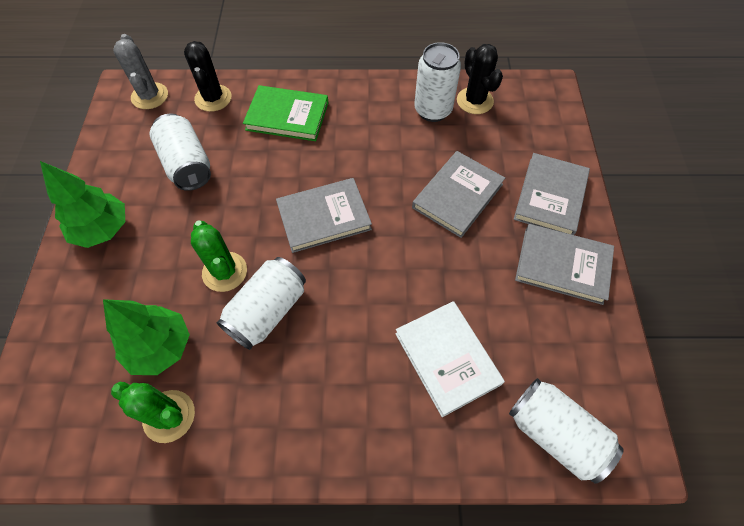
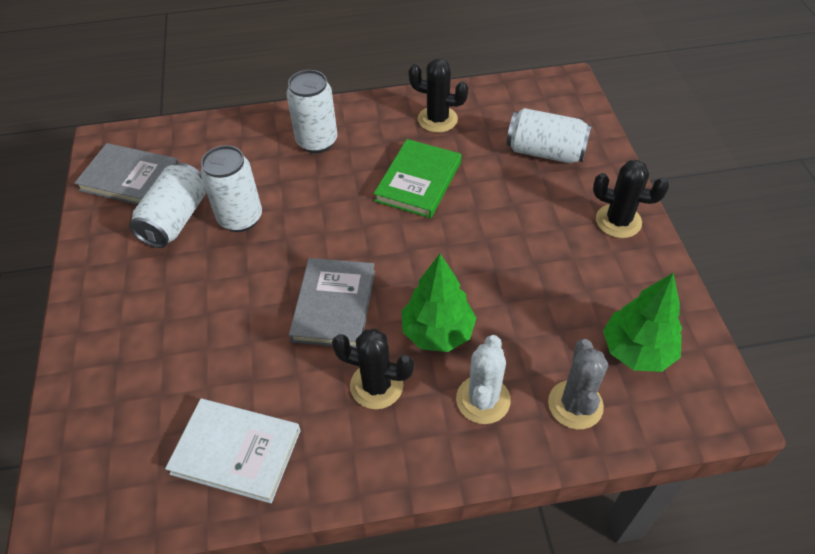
black cactus: 2 -> 3
green cactus: 2 -> 0
grey book: 4 -> 2
white cactus: 0 -> 1

